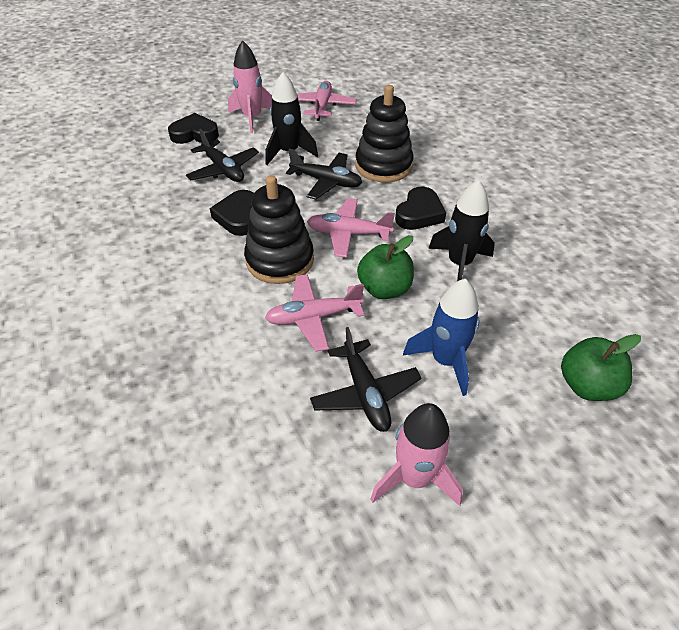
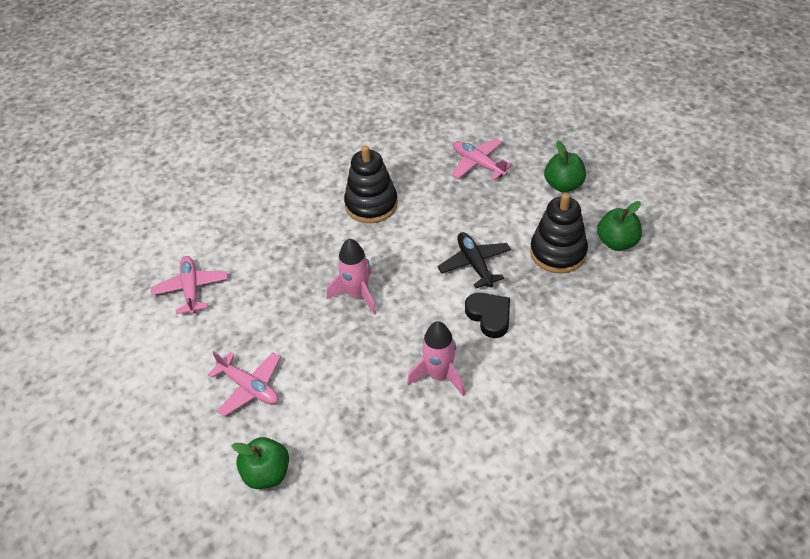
black heart: 3 -> 1
black plane: 3 -> 1
black rocket: 2 -> 0
blue rocket: 1 -> 0
green apple: 2 -> 3

